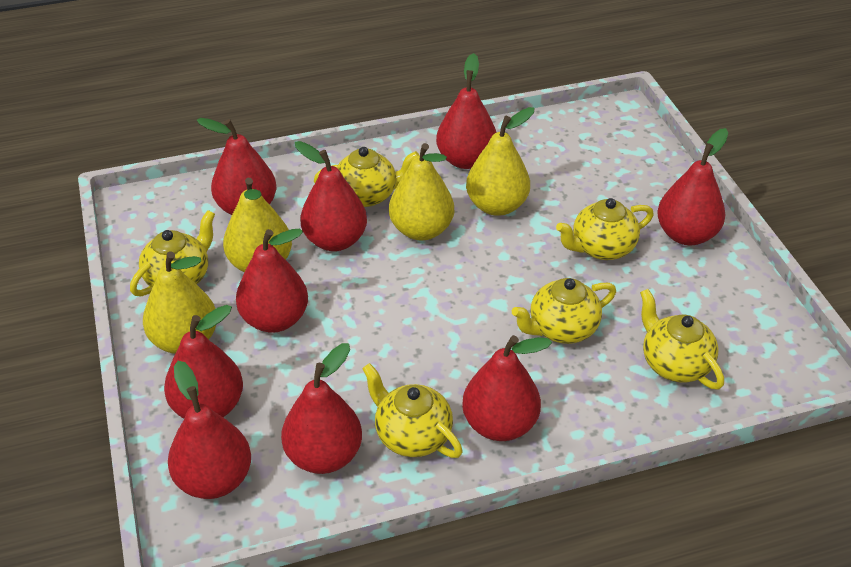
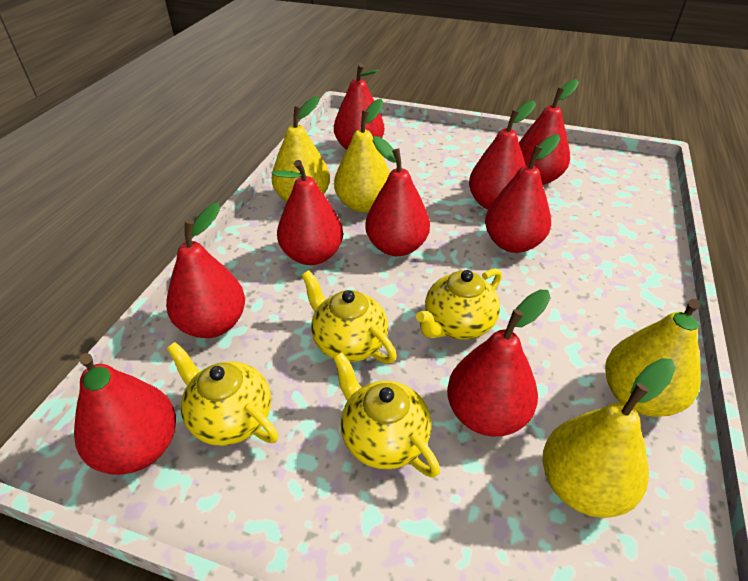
yellow teapot: 6 -> 4

